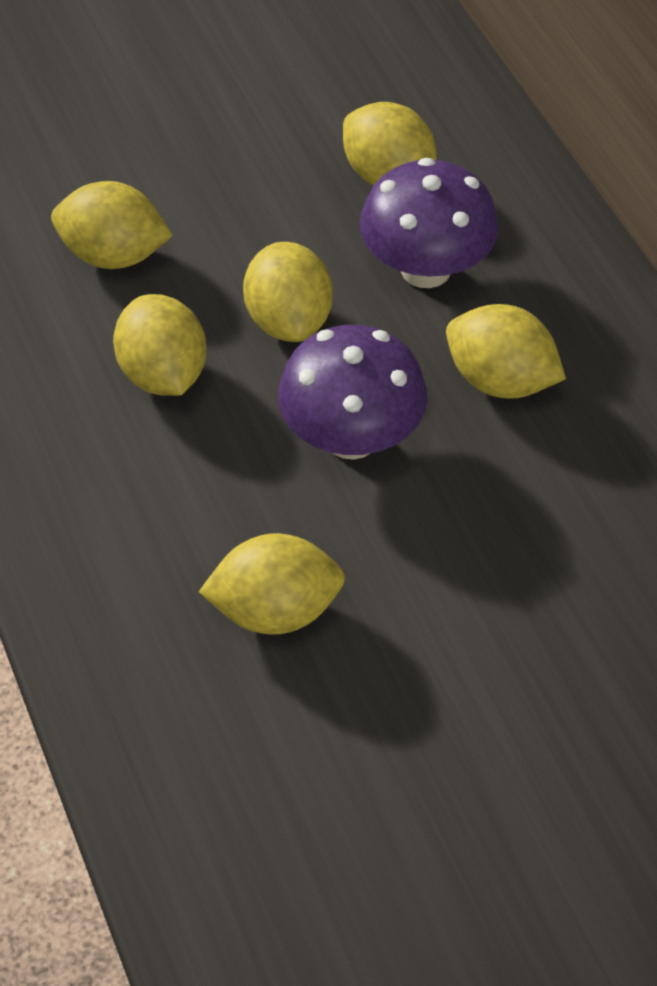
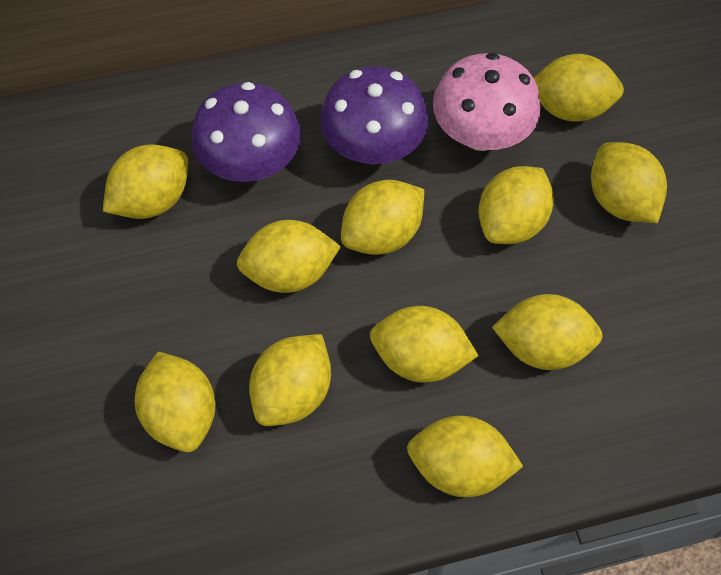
pink mushroom: 0 -> 1
yellow lemon: 6 -> 11

